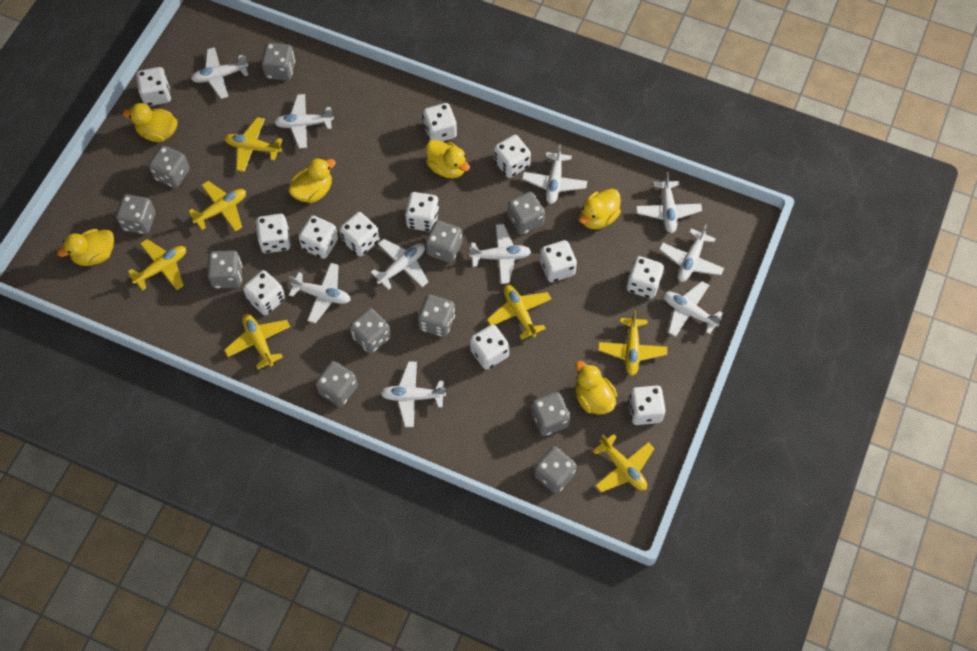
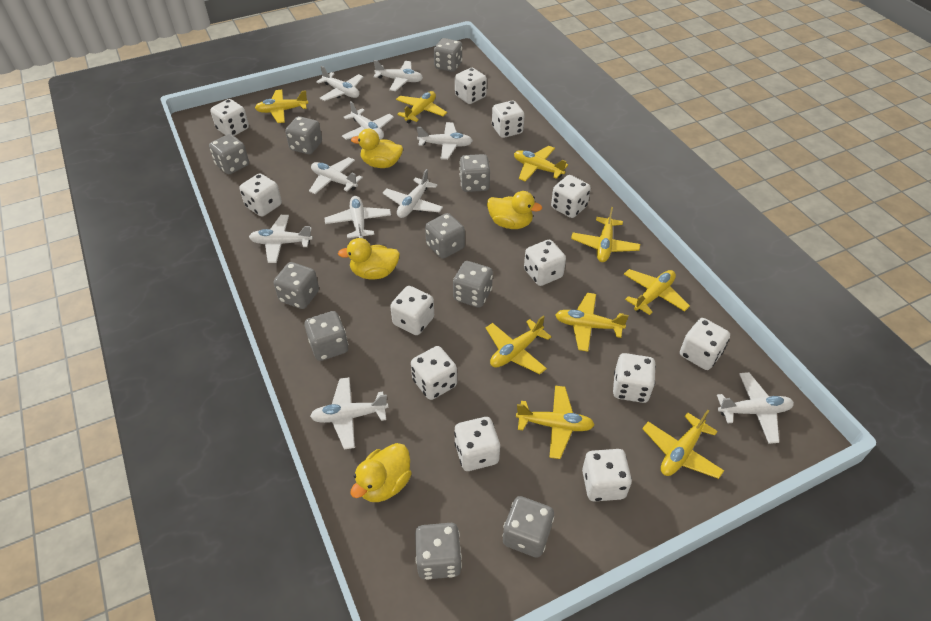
grey dice: 11 -> 10
yellow duck: 6 -> 4
yellow plane: 7 -> 9

